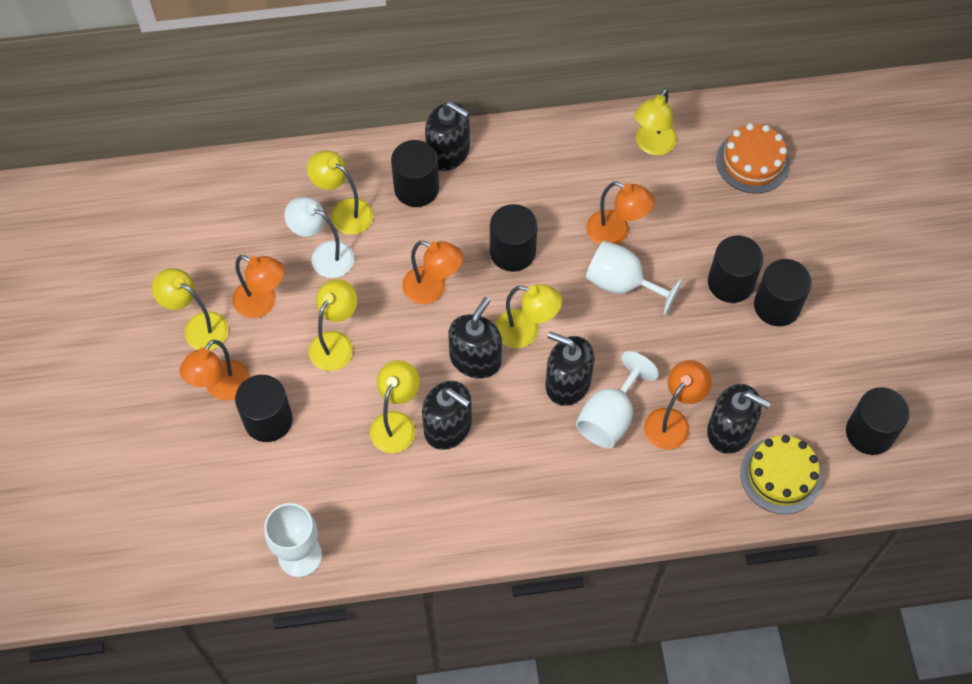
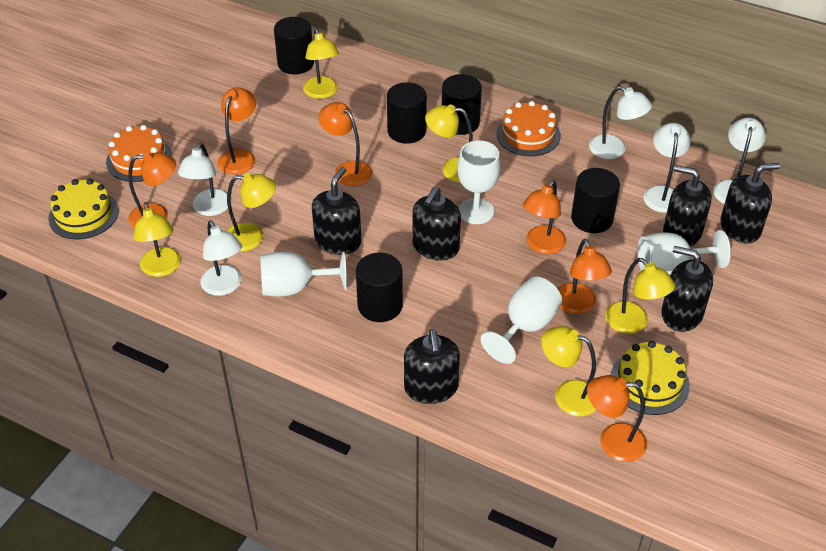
black cylinder: 6 -> 5
black soap dispenser: 5 -> 6
orange cake: 1 -> 2
orange lamp: 5 -> 6
white goblet: 3 -> 4
white lamp: 1 -> 5
yellow cake: 1 -> 2

